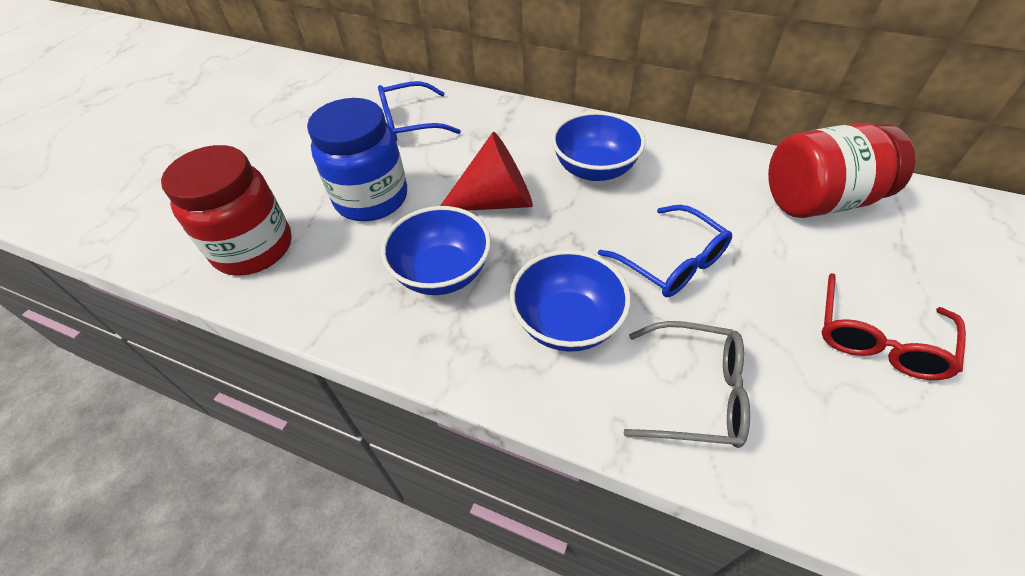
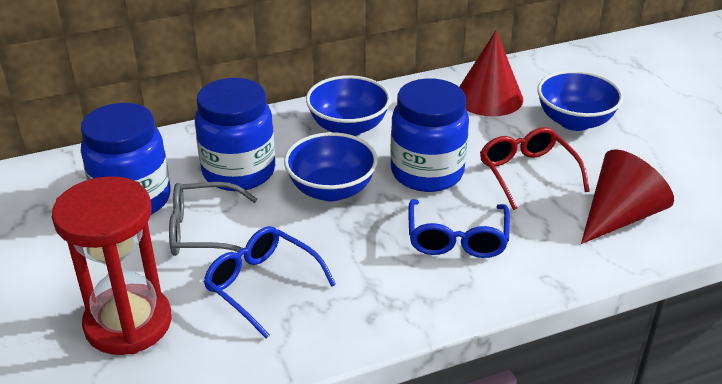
blue jar: 1 -> 3
red cone: 1 -> 2
red hourglass: 0 -> 1
red jar: 2 -> 0

